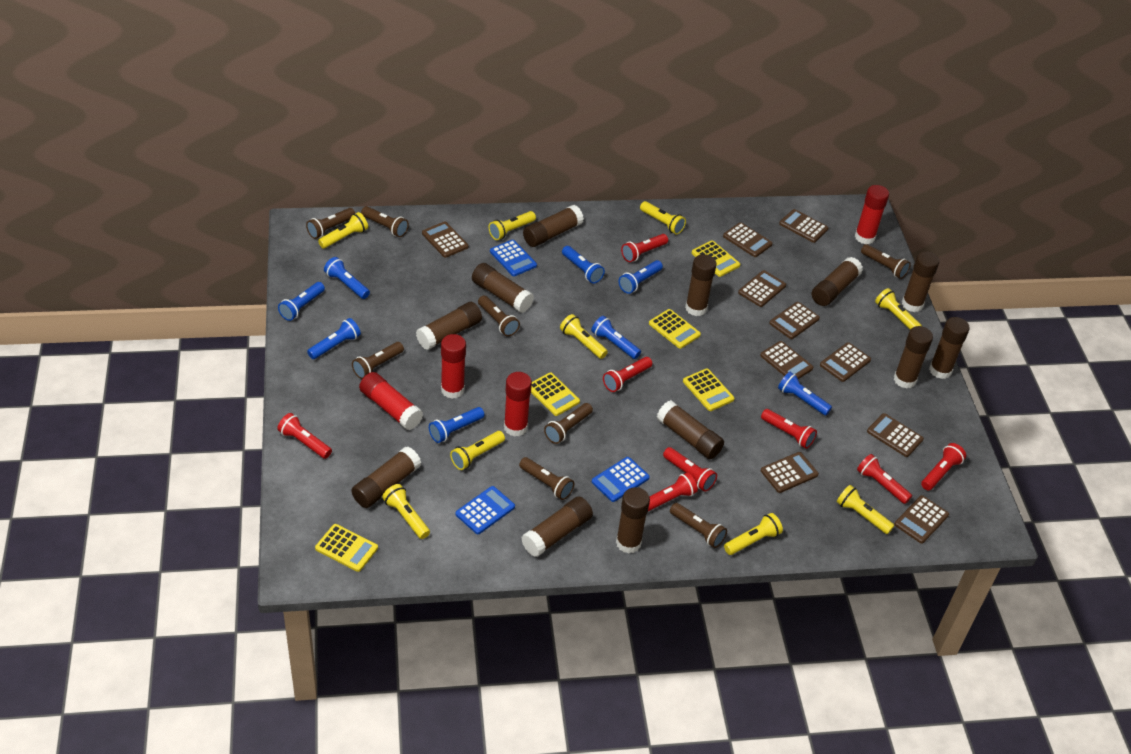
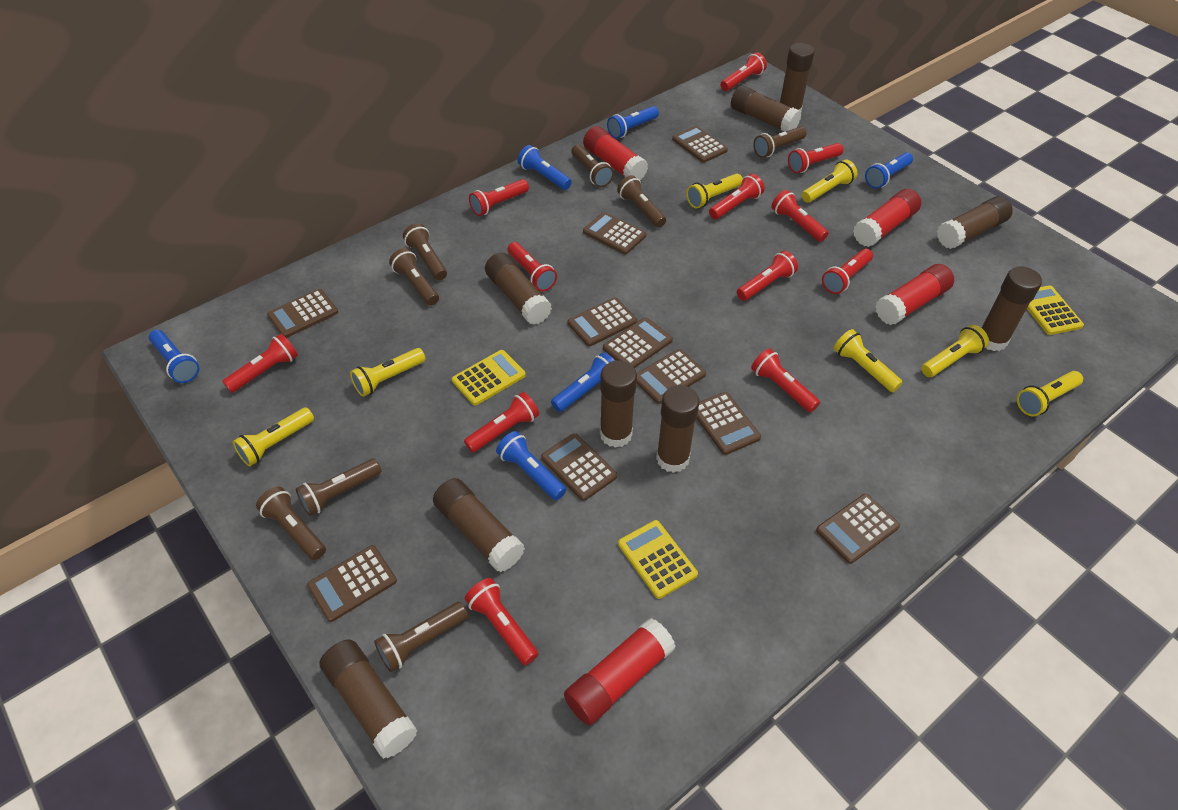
blue calculator: 3 -> 0
blue flashlight: 8 -> 6
brown glue stick: 12 -> 9
red flashlight: 8 -> 12
yellow calculator: 5 -> 3
yellow flashlight: 9 -> 7

